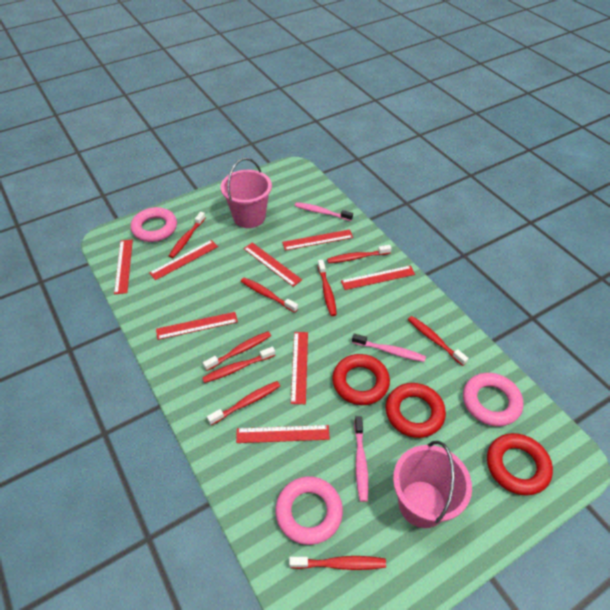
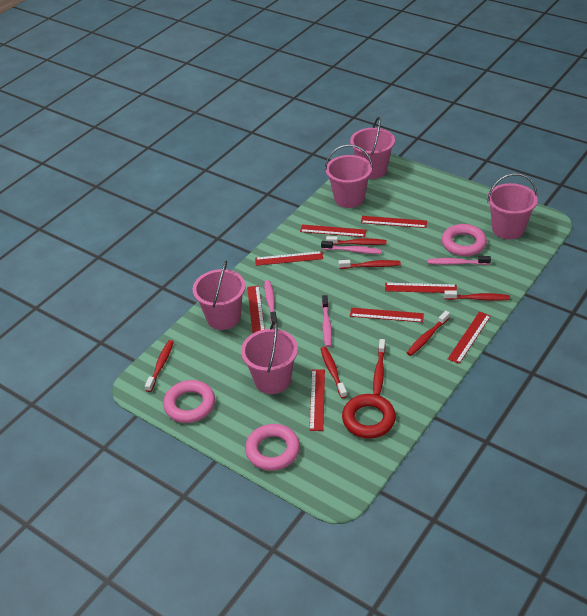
pink bucket: 2 -> 5
pink toothbrush: 3 -> 4
red ring: 3 -> 1
red toothbrush: 9 -> 7

